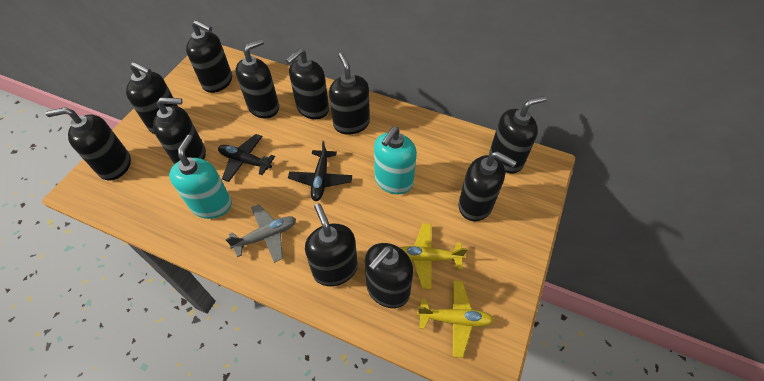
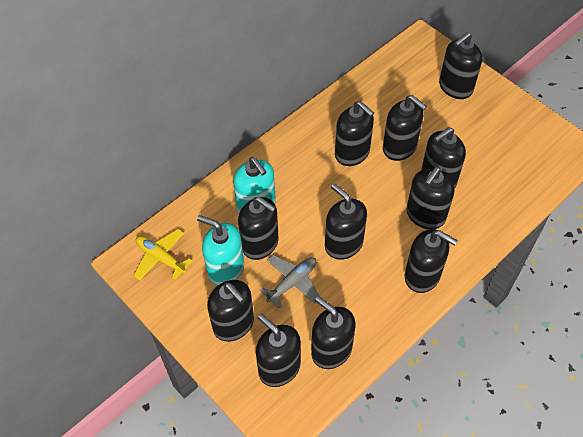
black plane: 2 -> 0
yellow plane: 2 -> 1

